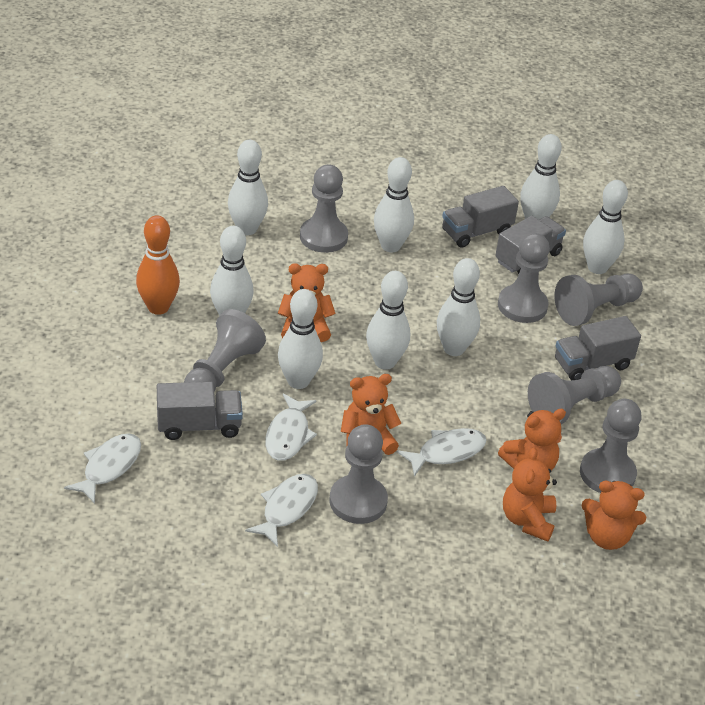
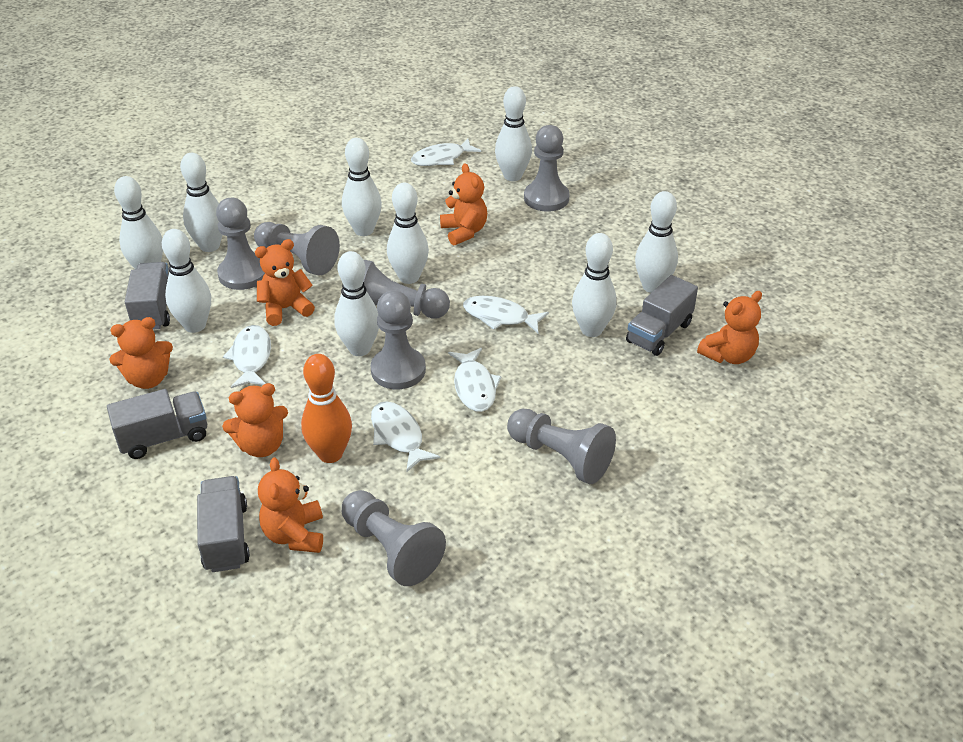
orange teddy bear: 5 -> 6
white bowling pin: 8 -> 9
white fish: 4 -> 5

